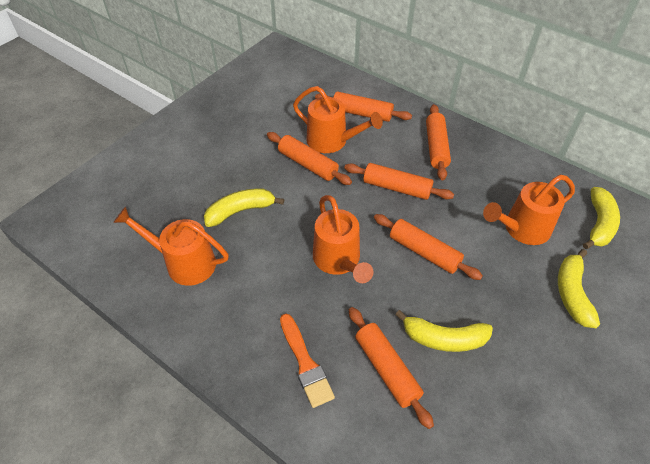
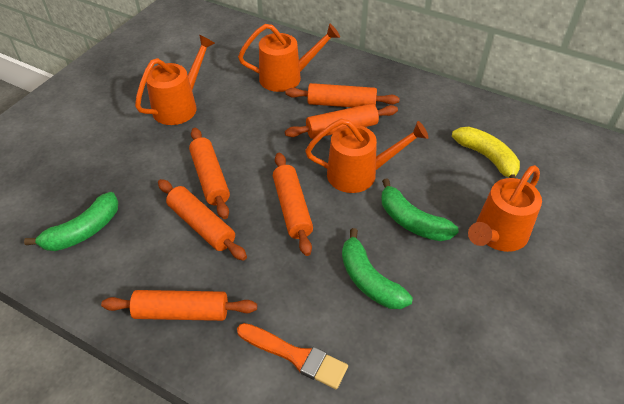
green banana: 0 -> 3
yellow banana: 4 -> 1

